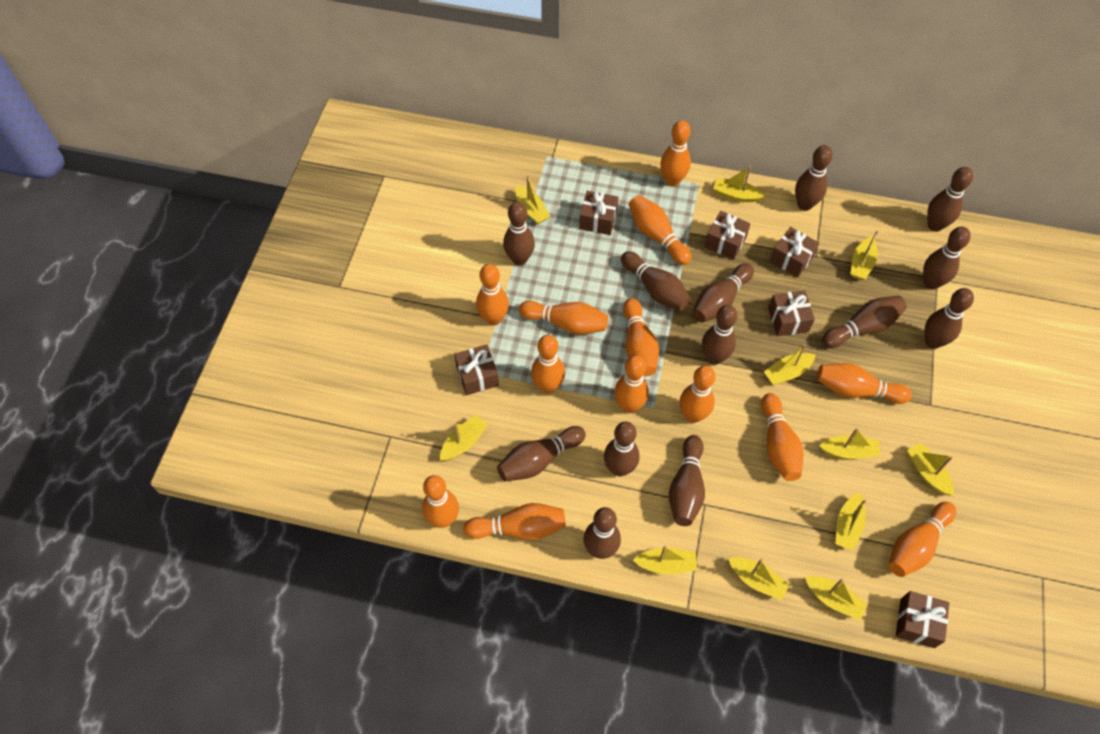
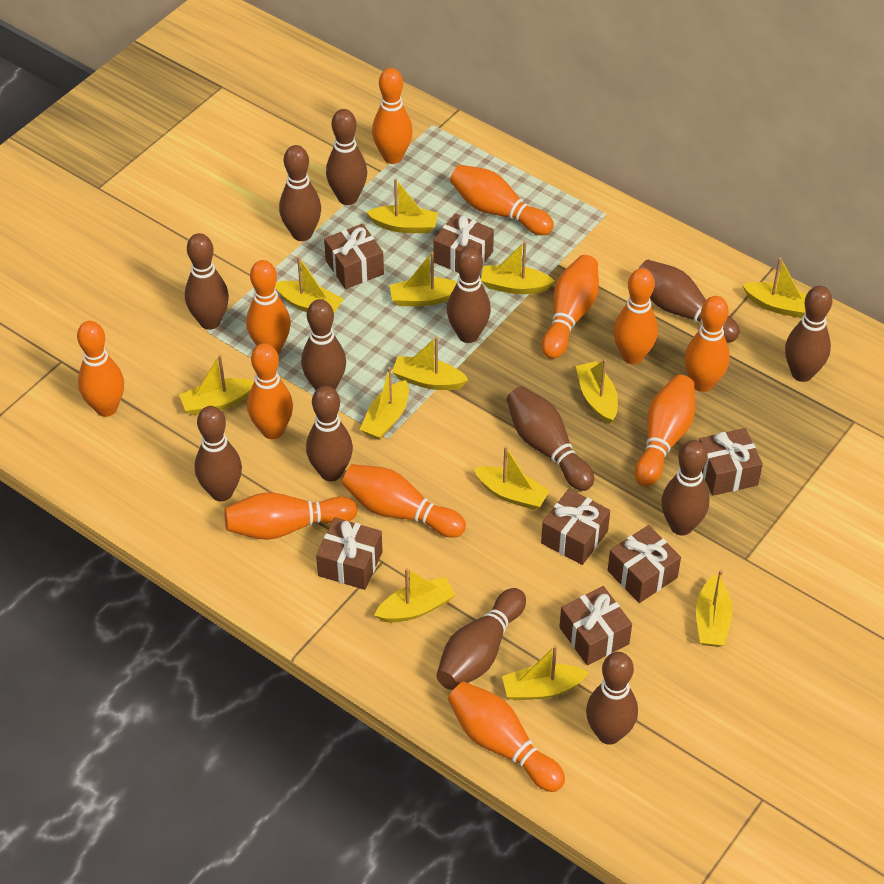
brown gift: 6 -> 7
orange bowling pin: 13 -> 12
yellow boat: 11 -> 13

